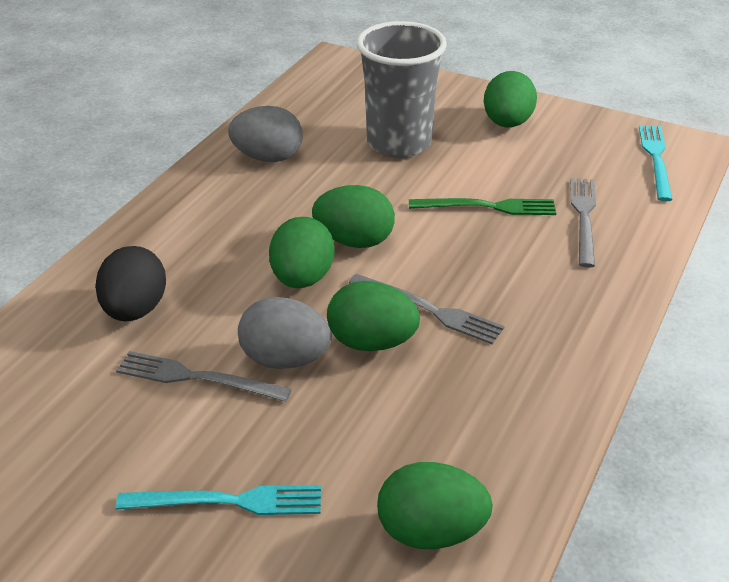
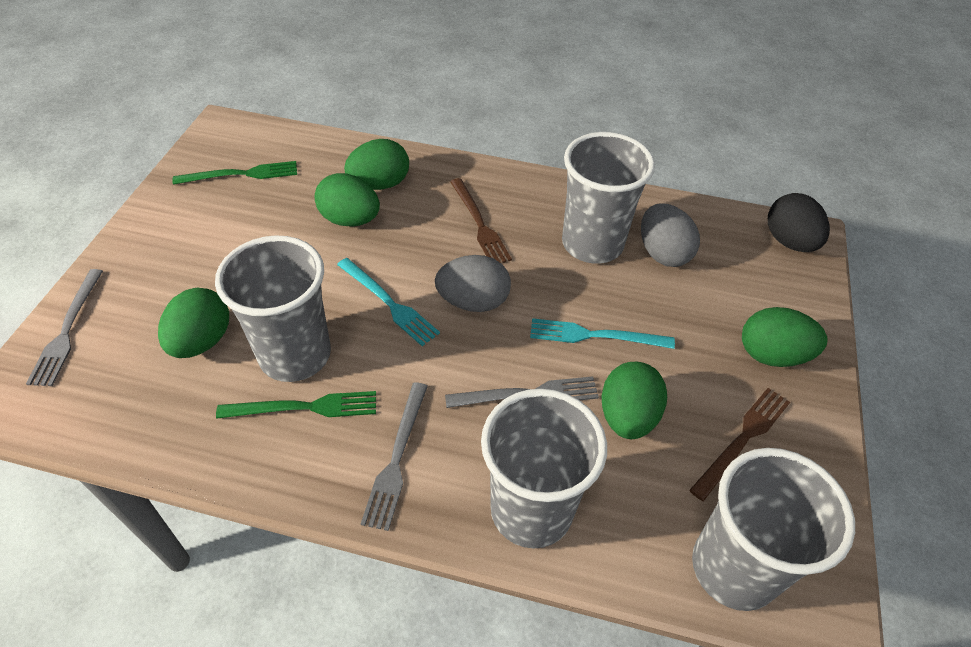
brown fork: 0 -> 2
green fork: 1 -> 2
grey cup: 1 -> 4

